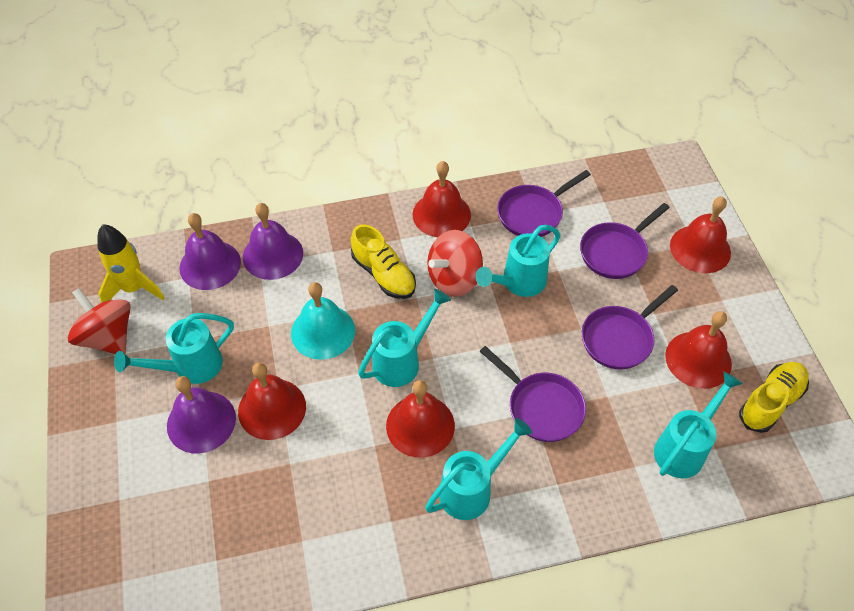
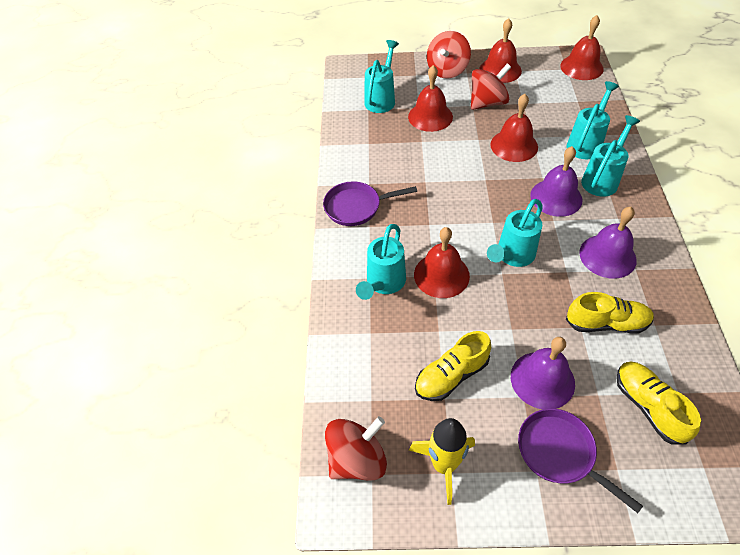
purple pan: 4 -> 2
red spinning top: 2 -> 3
turquoise bell: 1 -> 0
yellow shoe: 2 -> 3

